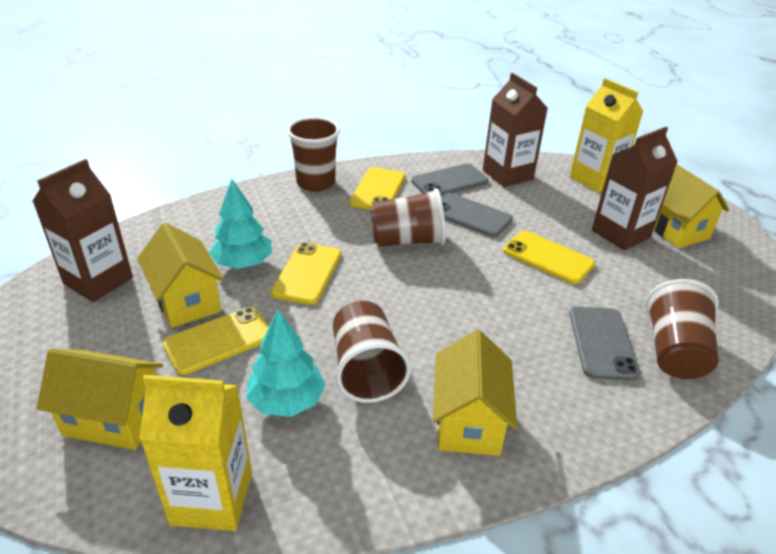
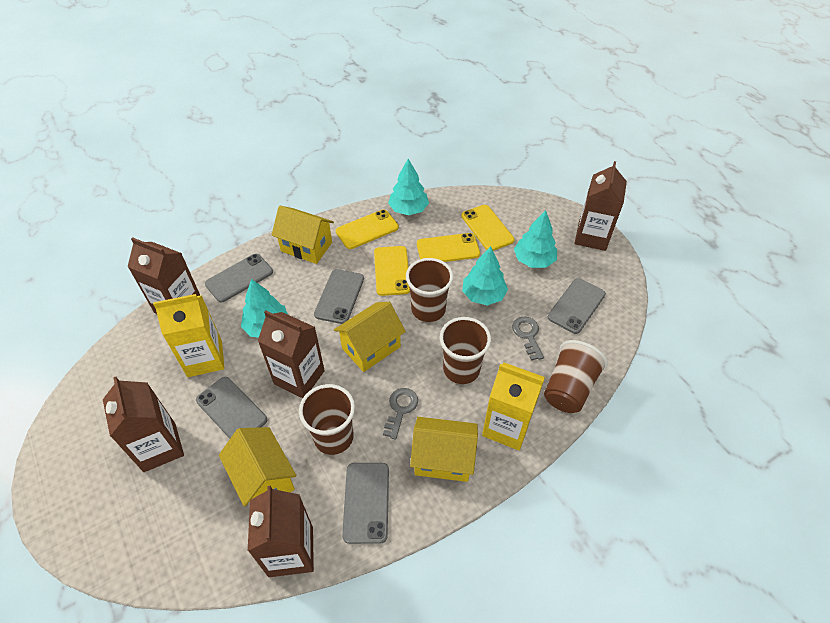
brown carton: 3 -> 5
grey key: 0 -> 2
grey phone: 3 -> 5
turquoise tree: 2 -> 4

